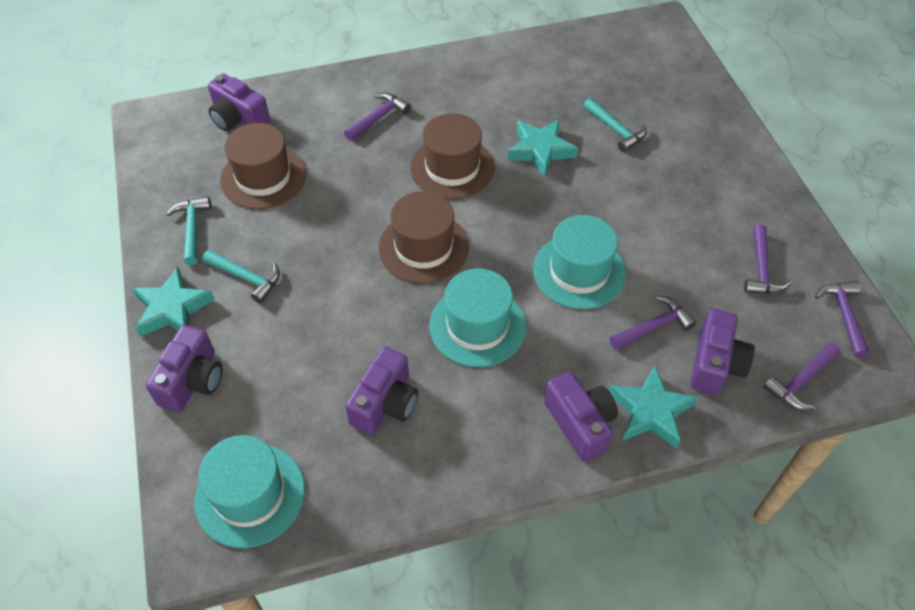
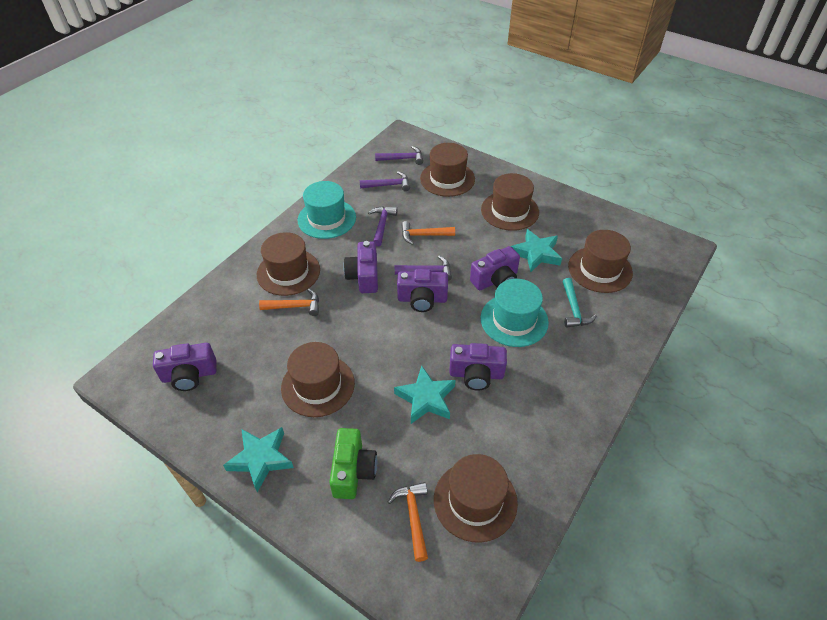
brown hat: 3 -> 6
green camera: 0 -> 1
orange hammer: 0 -> 3
purple hammer: 5 -> 4
turquoise hammer: 3 -> 1
turquoise hat: 3 -> 2

